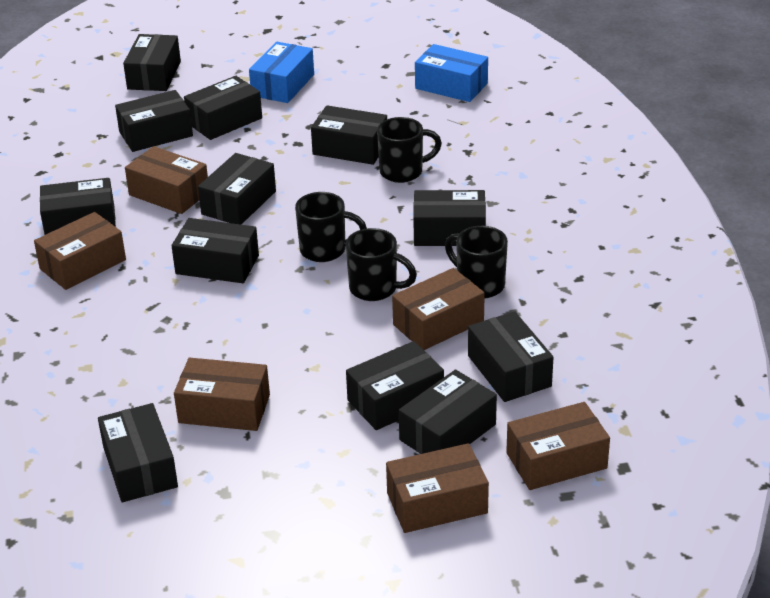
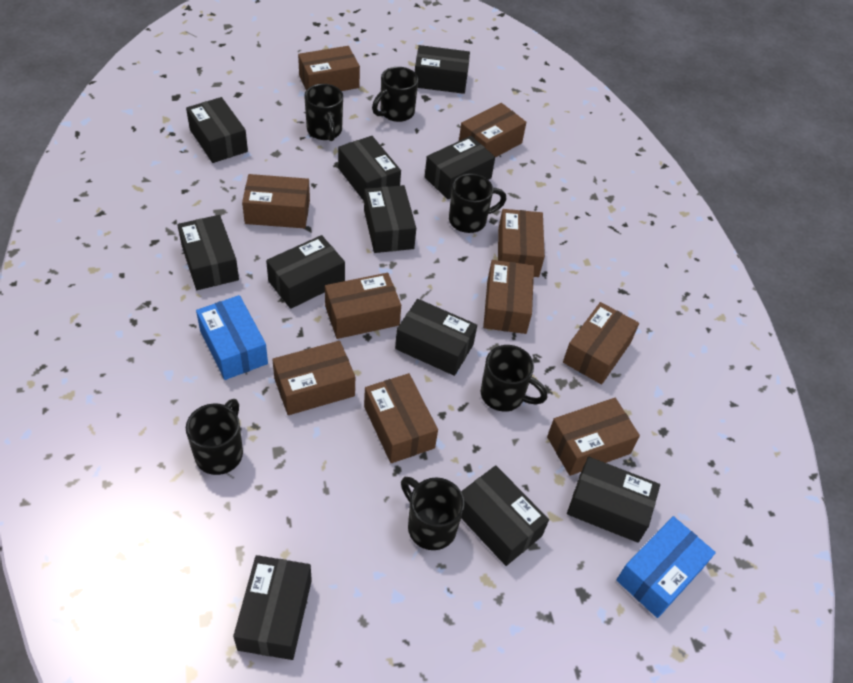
black box: 12 -> 11
black mug: 4 -> 6
brown box: 6 -> 10

